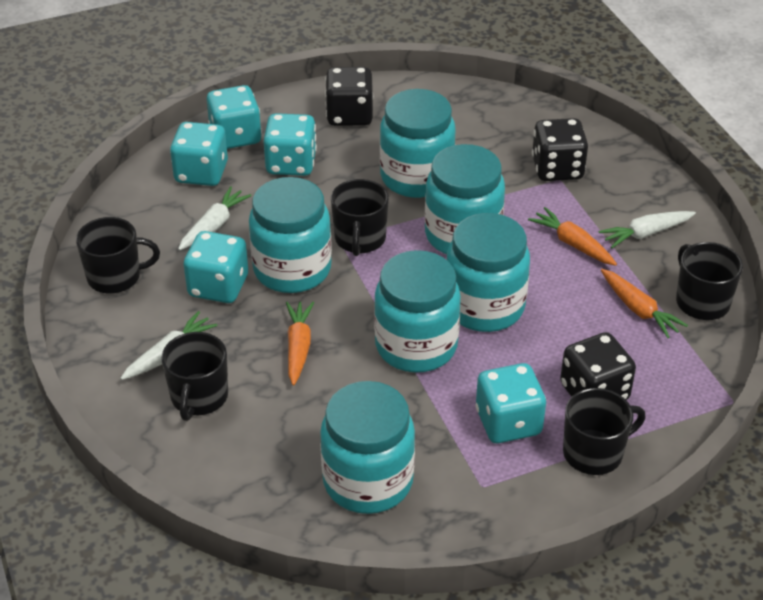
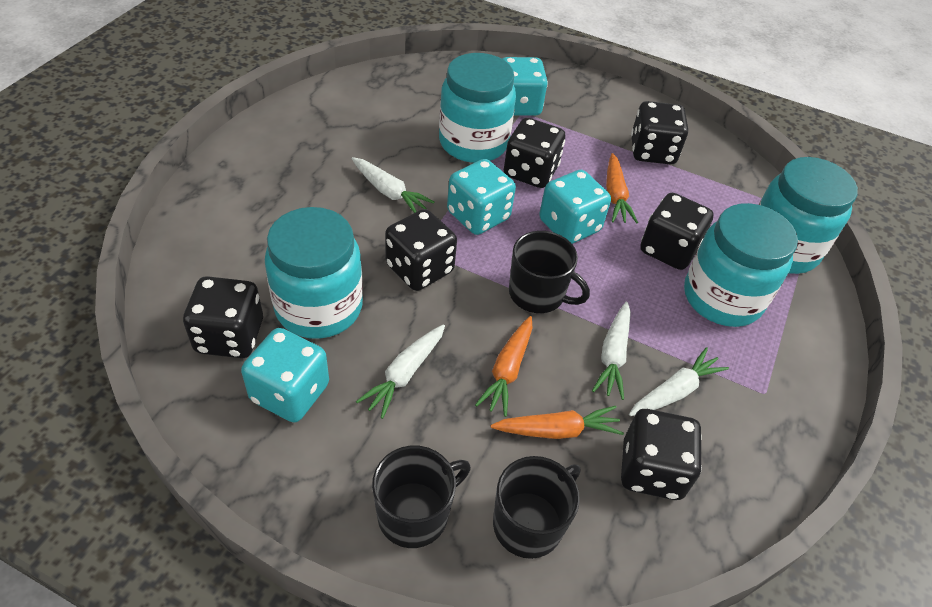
black dice: 3 -> 6
black mug: 5 -> 3
turquoise dice: 5 -> 4
turquoise jar: 6 -> 4
white carrot: 3 -> 4

